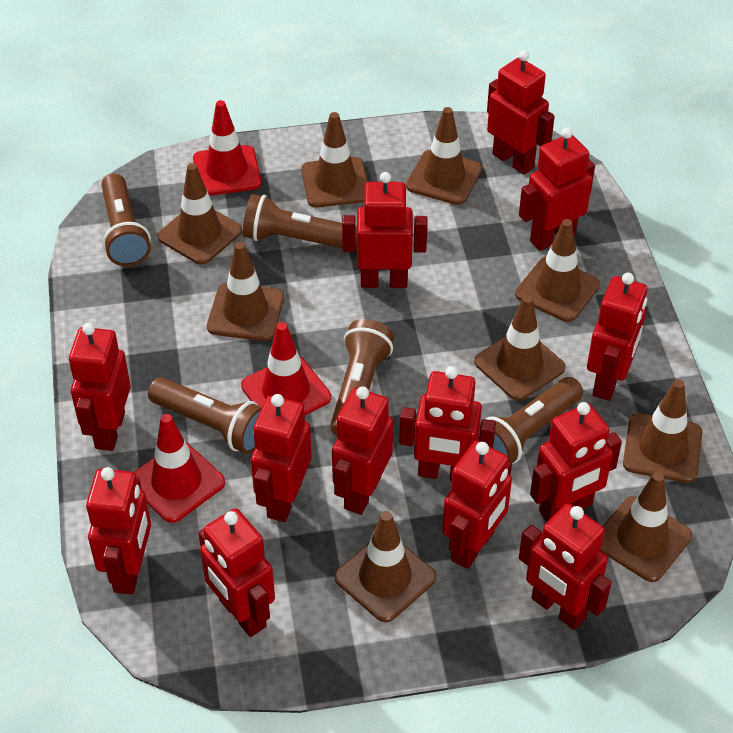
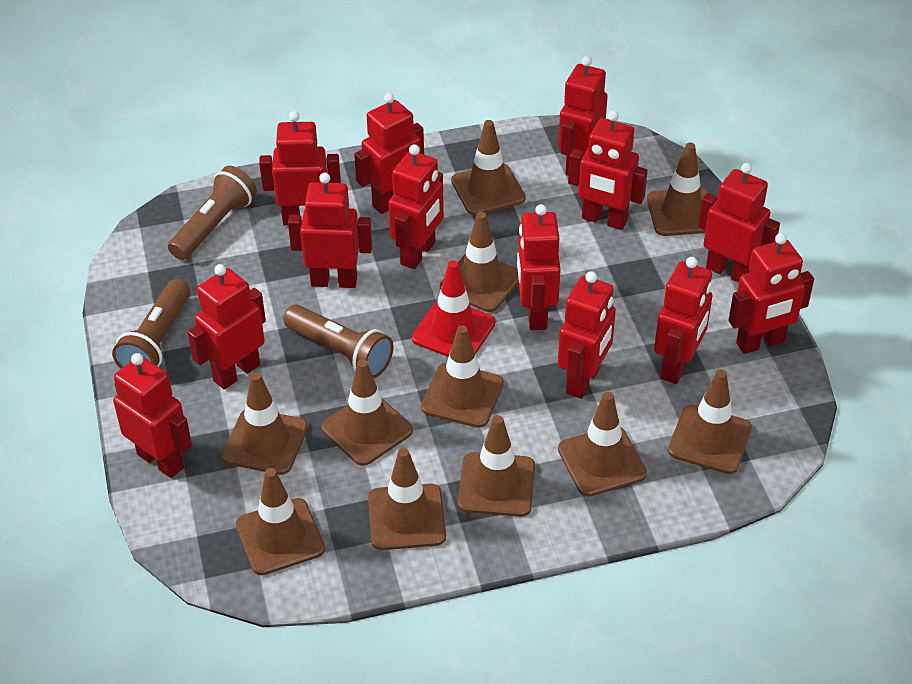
brown flashlight: 5 -> 3
brown traffic cone: 9 -> 11
red traffic cone: 3 -> 1

